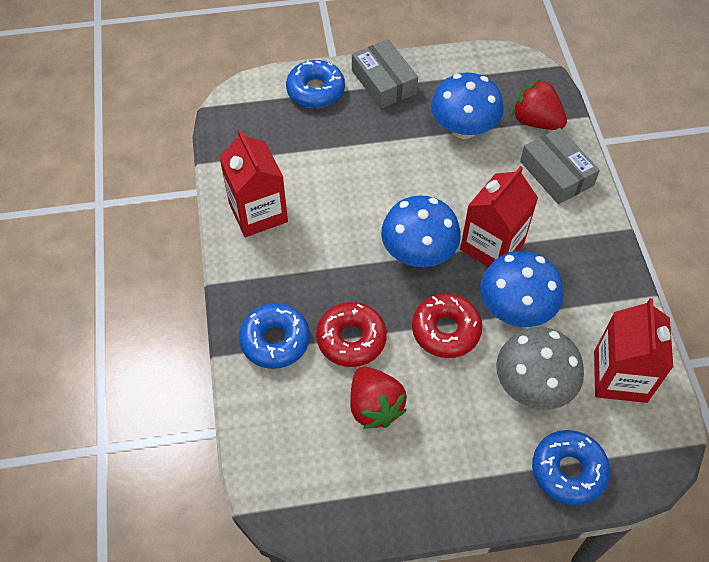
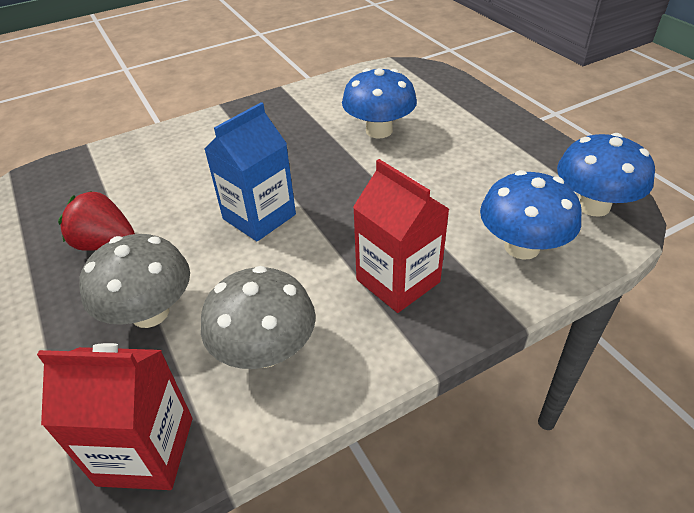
blue carton: 0 -> 1
blue donut: 3 -> 0
grey box: 2 -> 0
grey mushroom: 1 -> 2
red carton: 3 -> 2
red donut: 2 -> 0
red strawberry: 2 -> 1

